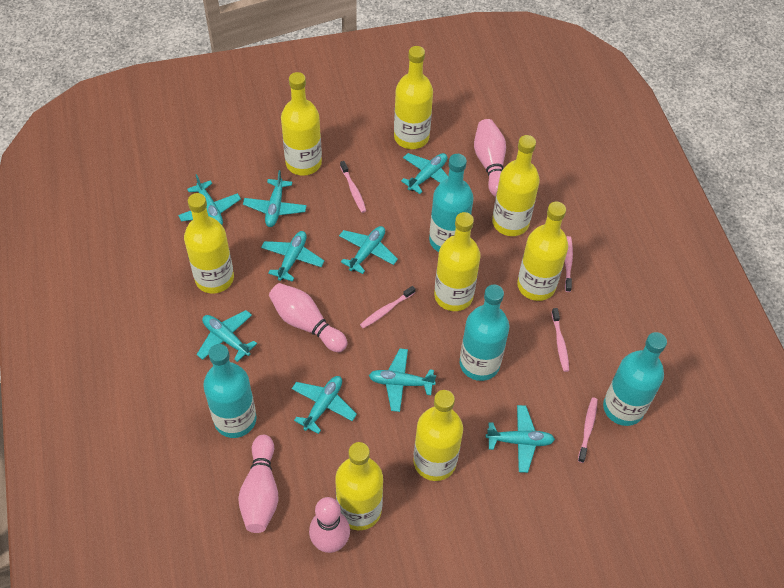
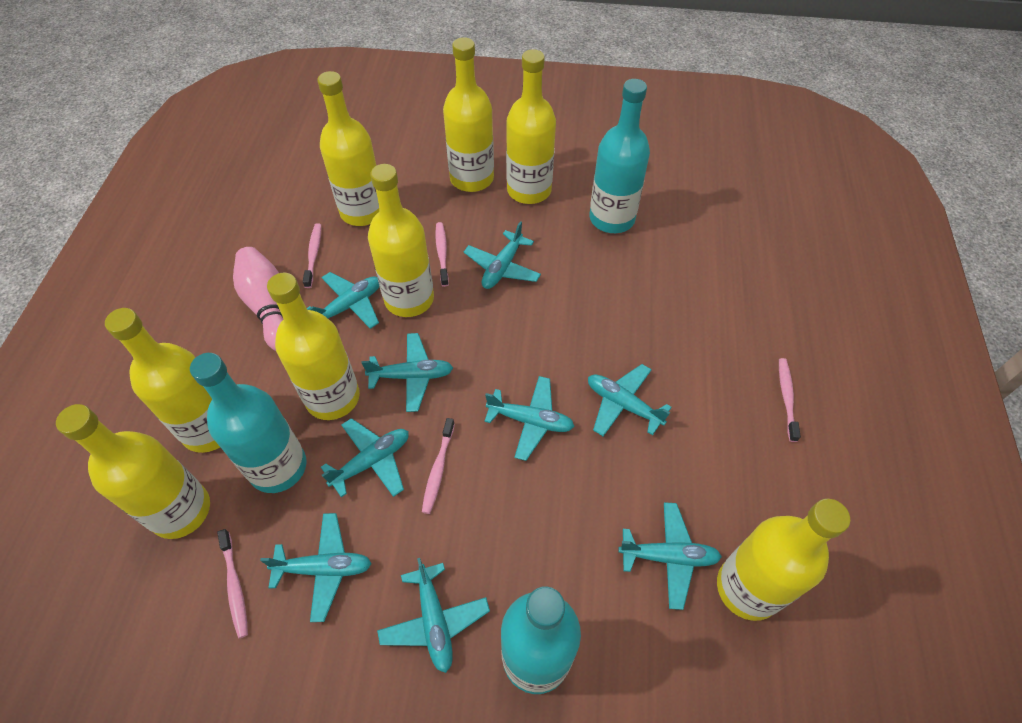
pink bowling pin: 4 -> 1
turquoise bottle: 4 -> 3

